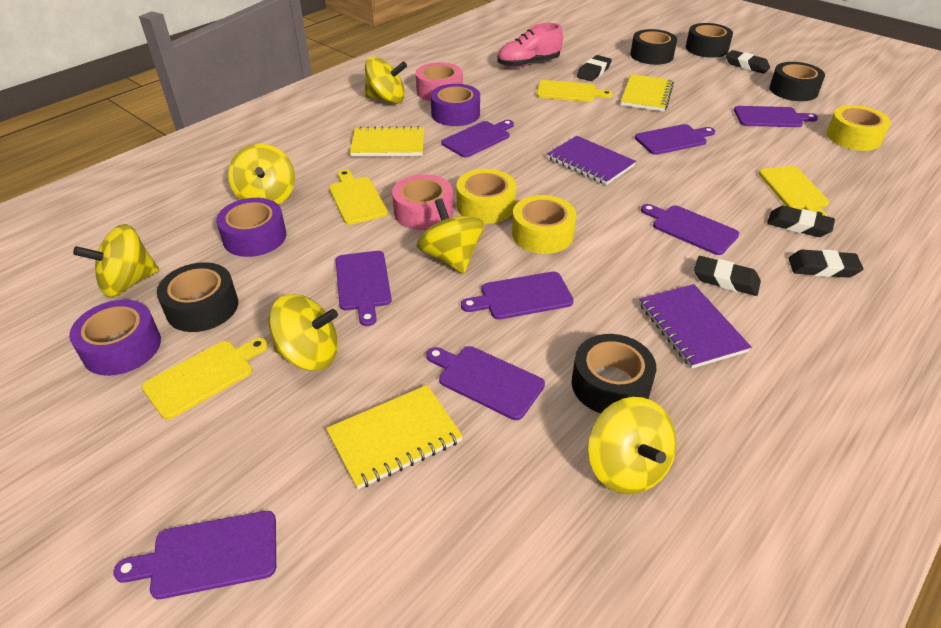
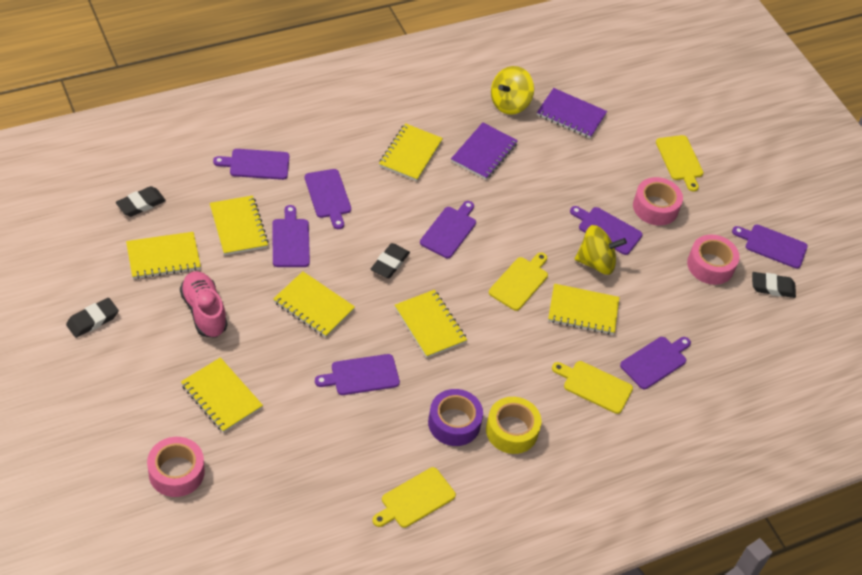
black eraser: 5 -> 4
black tape: 5 -> 0
pink tape: 2 -> 3
purple tape: 3 -> 1
yellow notebook: 3 -> 7
yellow spinning top: 6 -> 2
yellow tape: 3 -> 1

